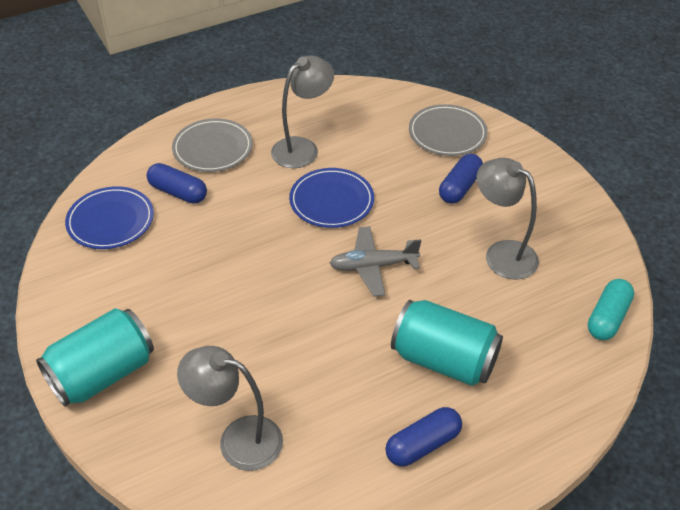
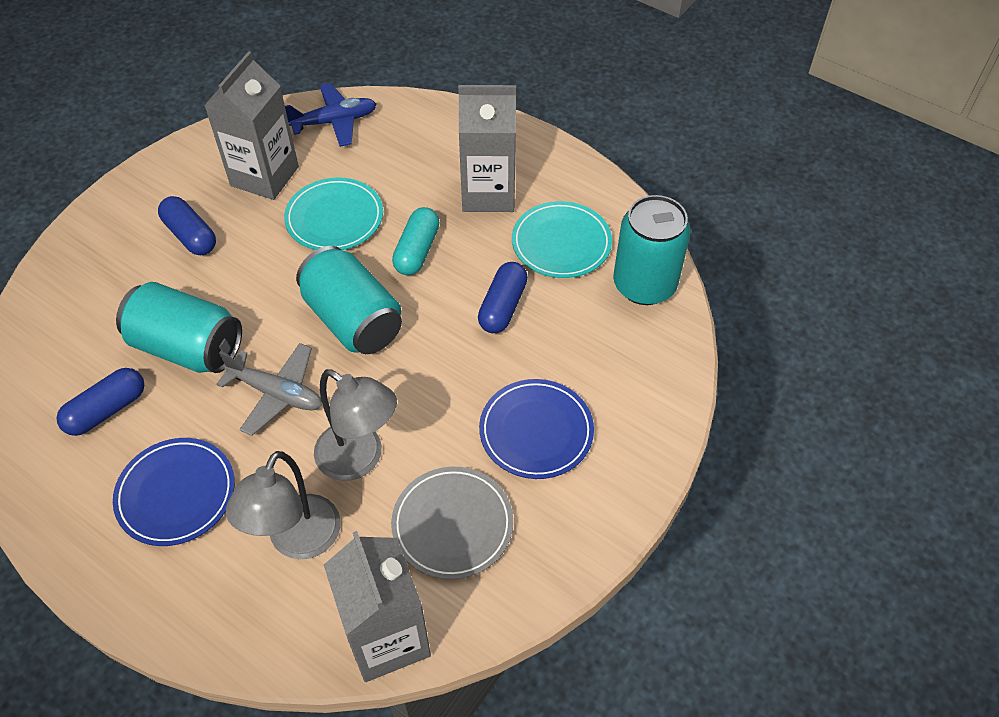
blue plane: 0 -> 1
grey carton: 0 -> 3
grey lamp: 3 -> 2
grey plate: 2 -> 1
turquoise can: 2 -> 3
turquoise plate: 0 -> 2

